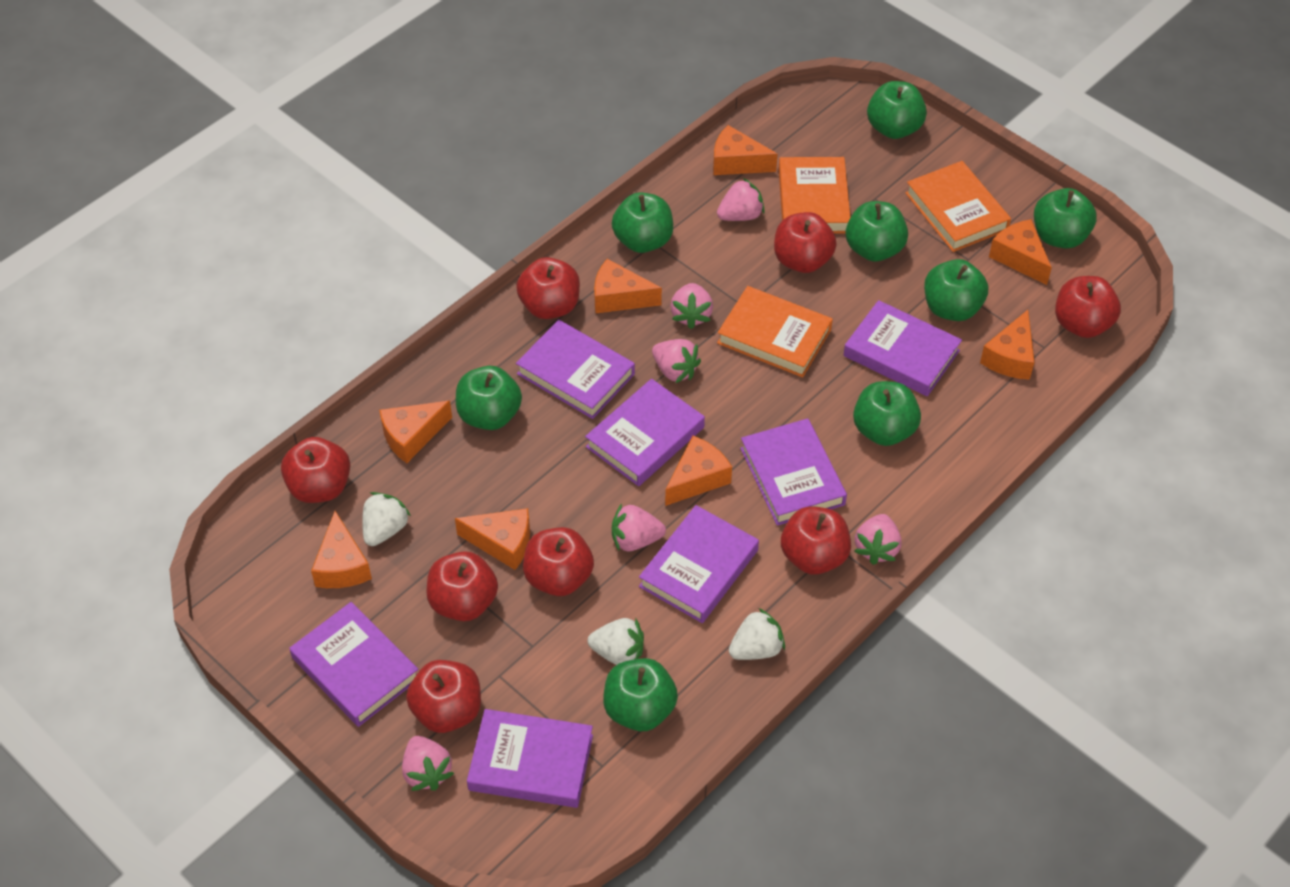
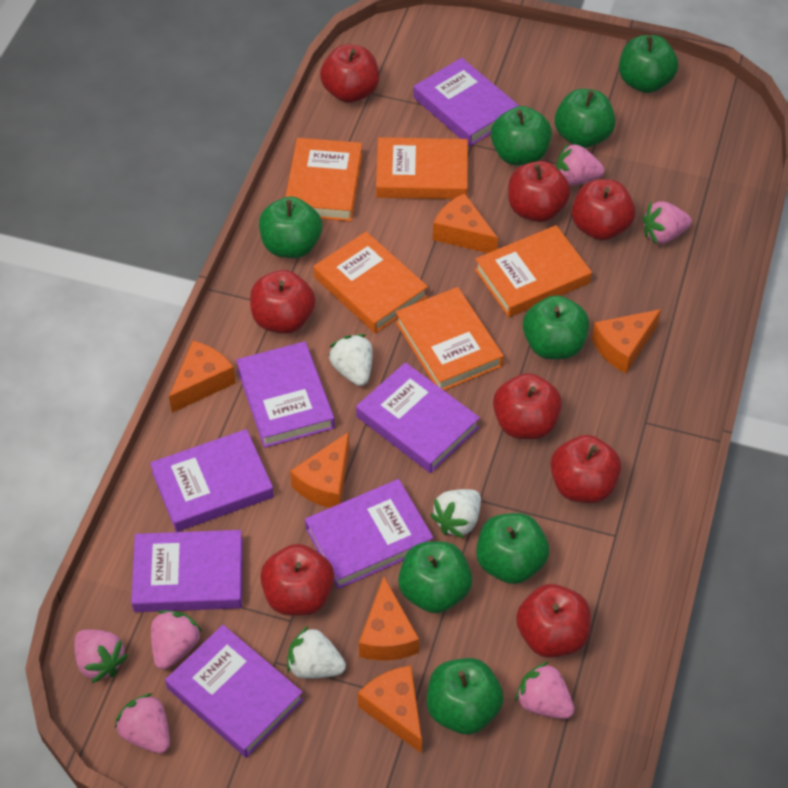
orange book: 3 -> 5
orange cheese: 8 -> 6

